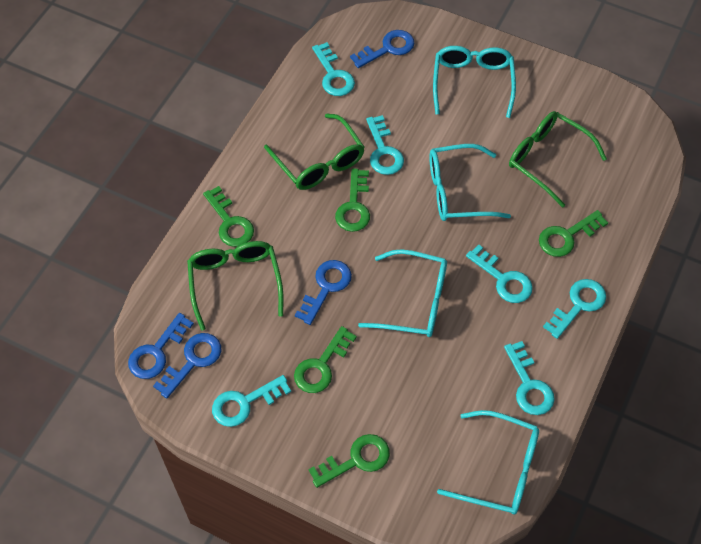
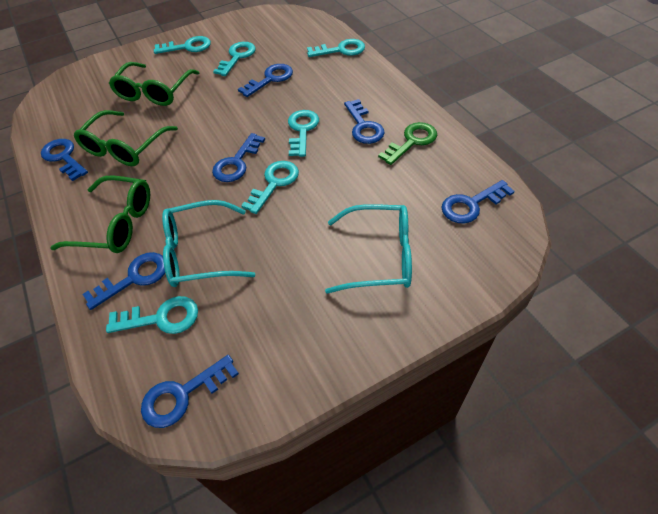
blue key: 4 -> 7
green key: 5 -> 1
turquoise glasses: 4 -> 2

